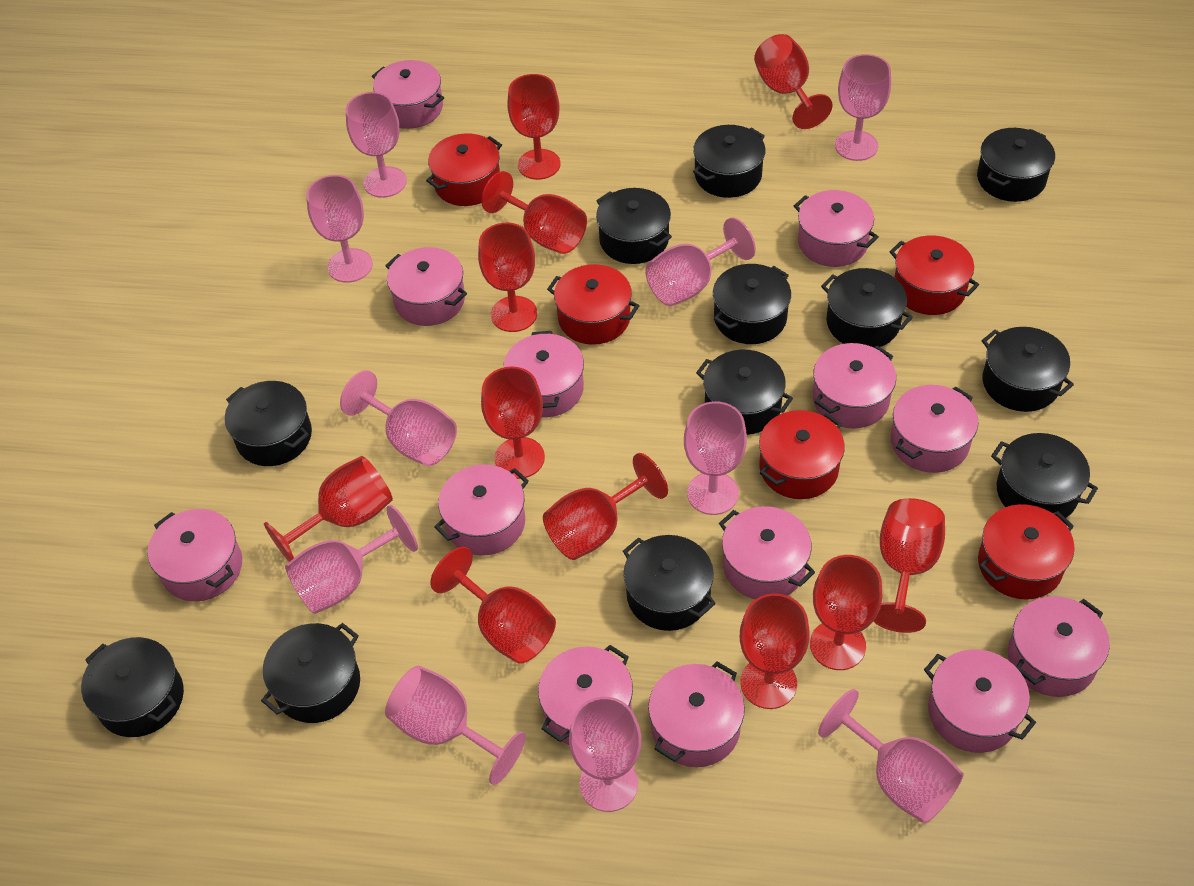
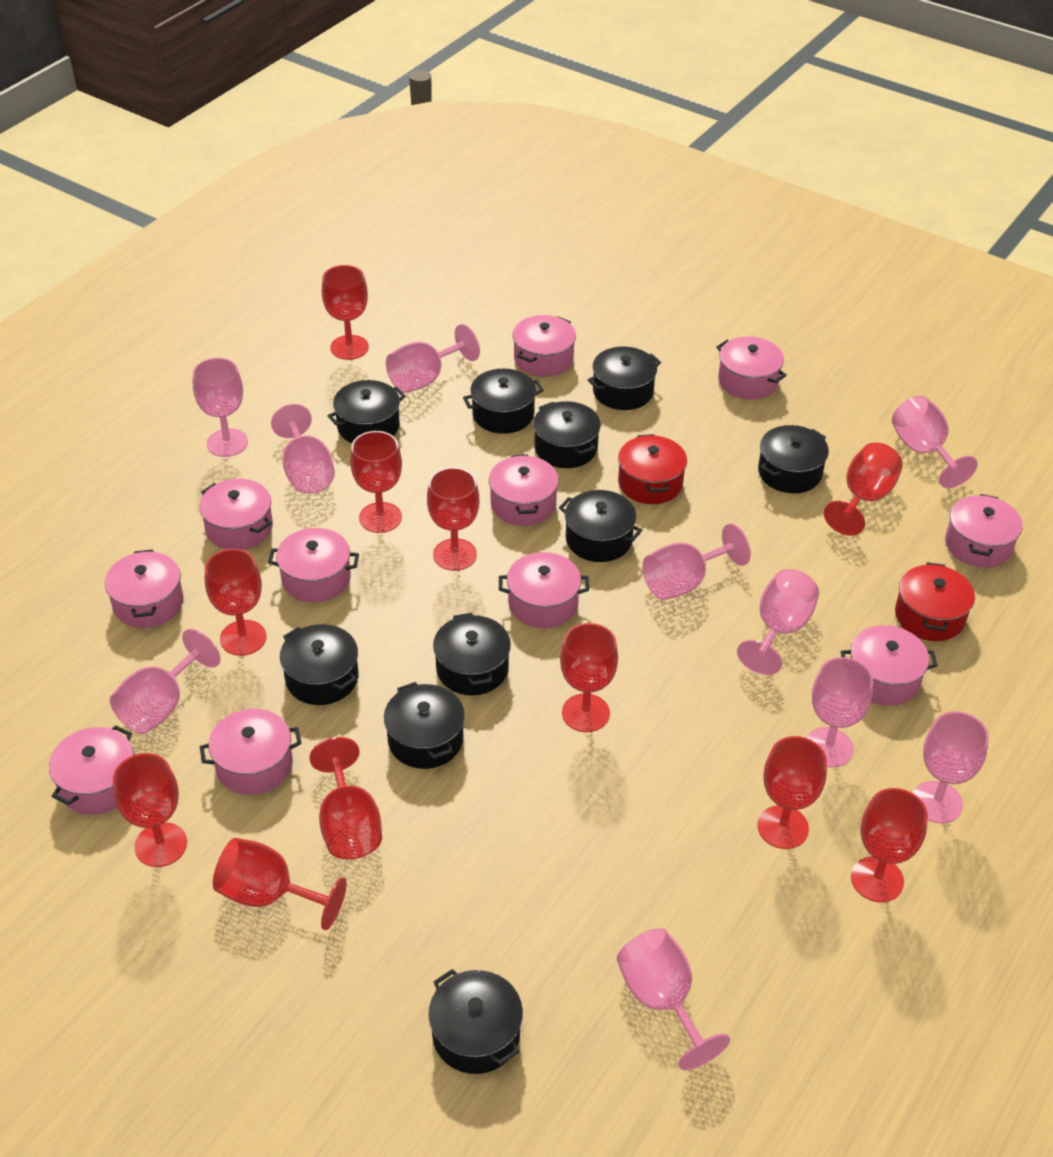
black pot: 12 -> 10
pink pot: 13 -> 11
red pot: 5 -> 2

